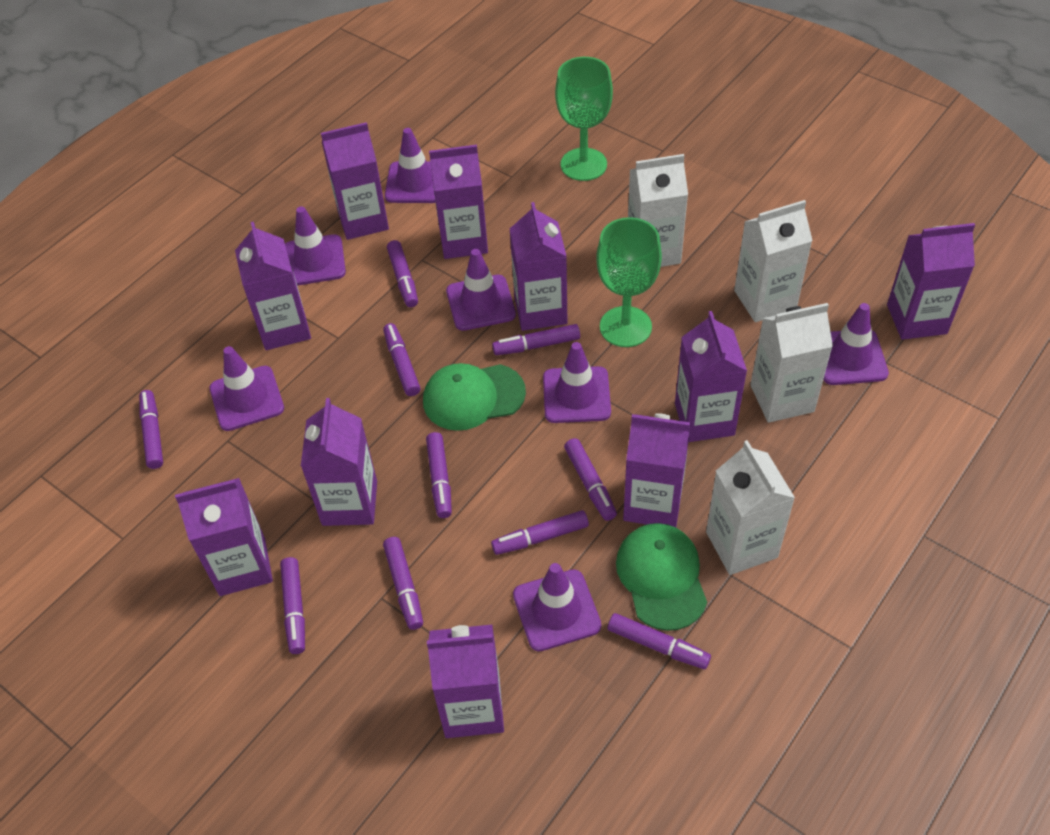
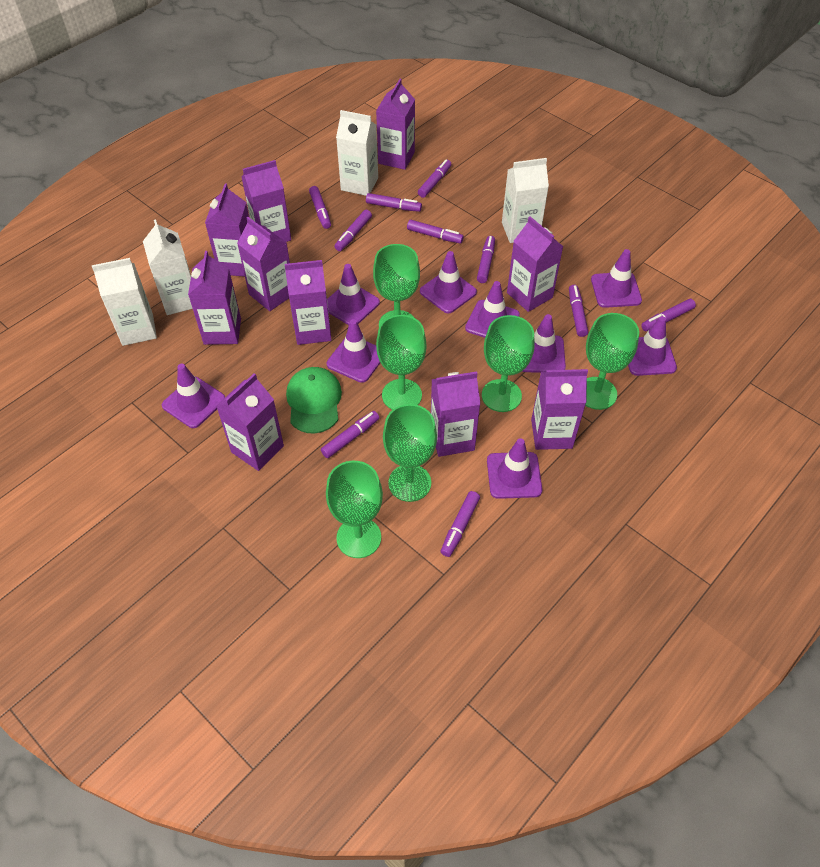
green cap: 2 -> 1
green goblet: 2 -> 6
purple traffic cone: 7 -> 9

